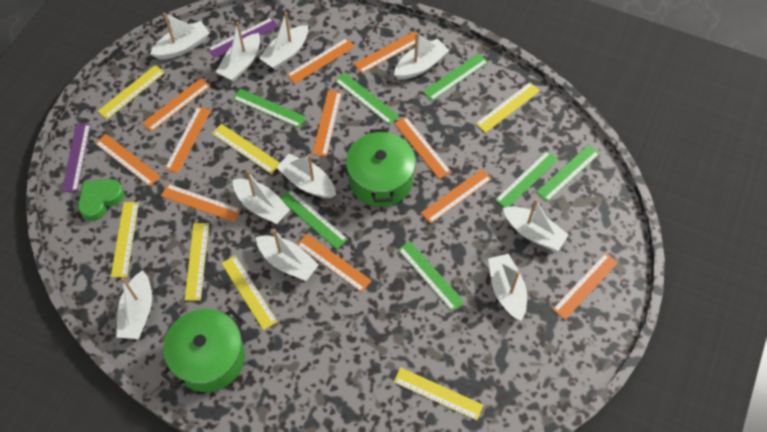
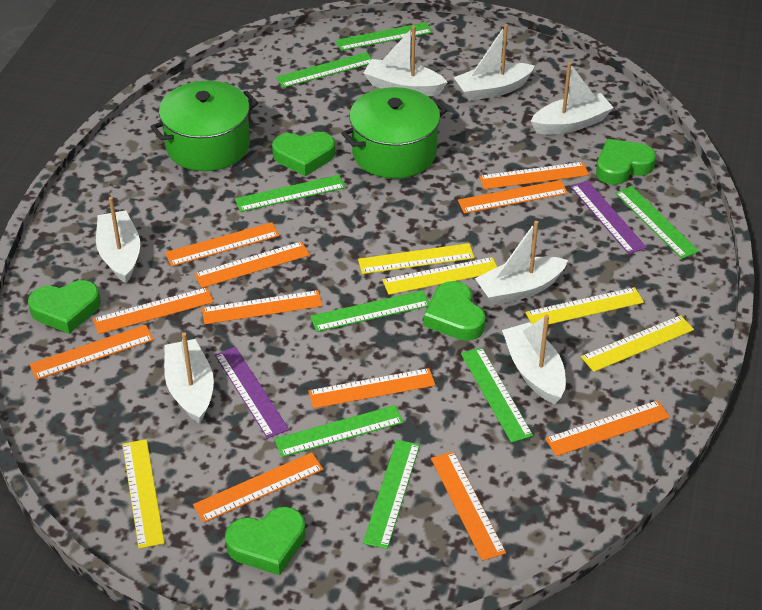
green heart: 1 -> 5
green ruler: 7 -> 8
white boat: 10 -> 7
yellow ruler: 7 -> 5

